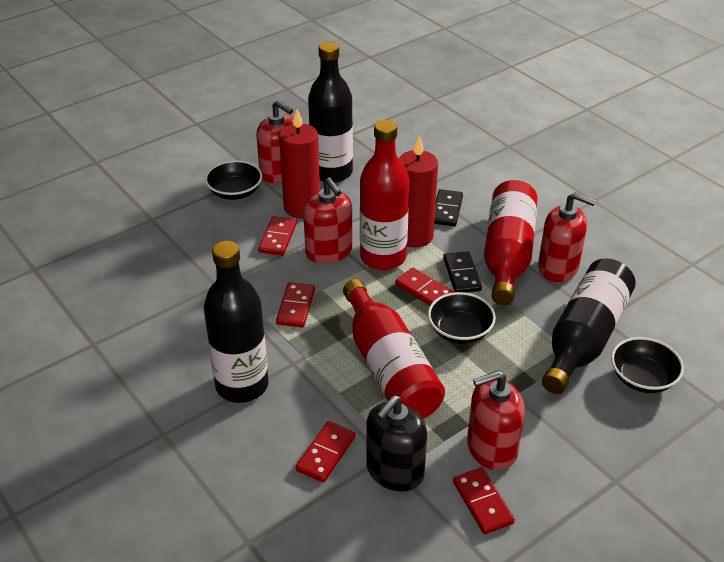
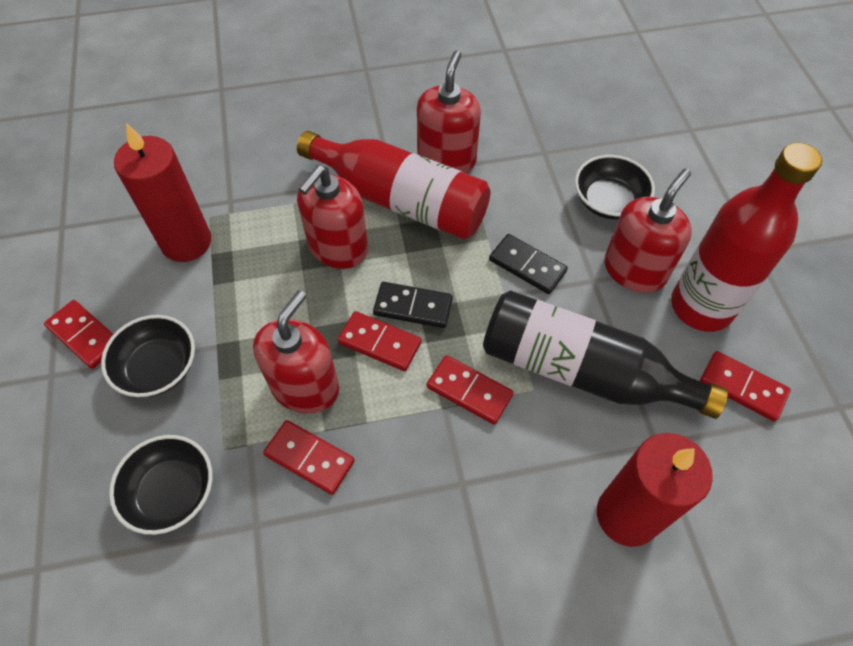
black bottle: 3 -> 1
black soap dispenser: 1 -> 0
red bottle: 3 -> 2

